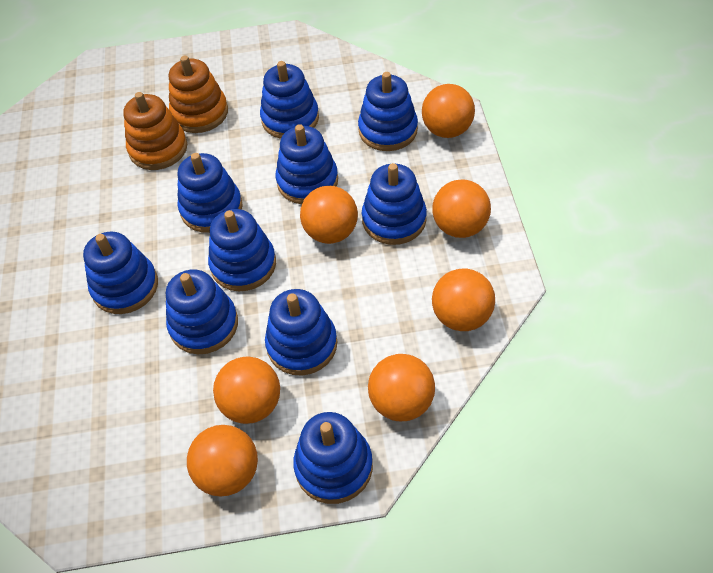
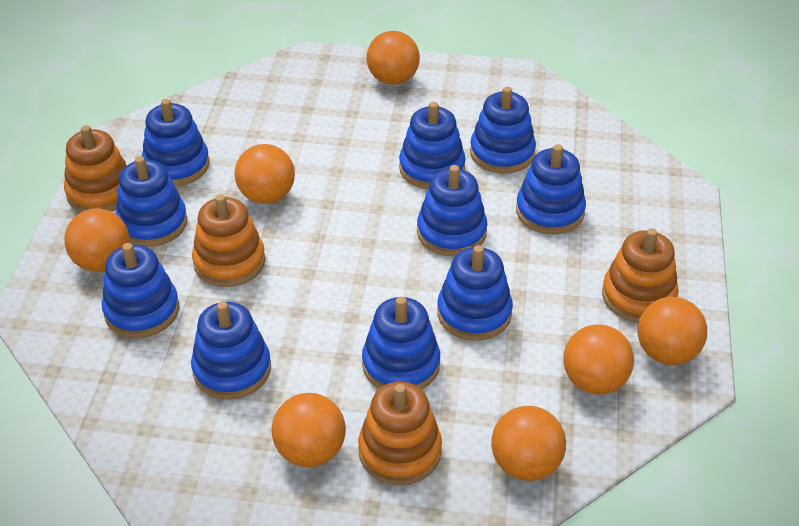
orange stacking toy: 2 -> 4

